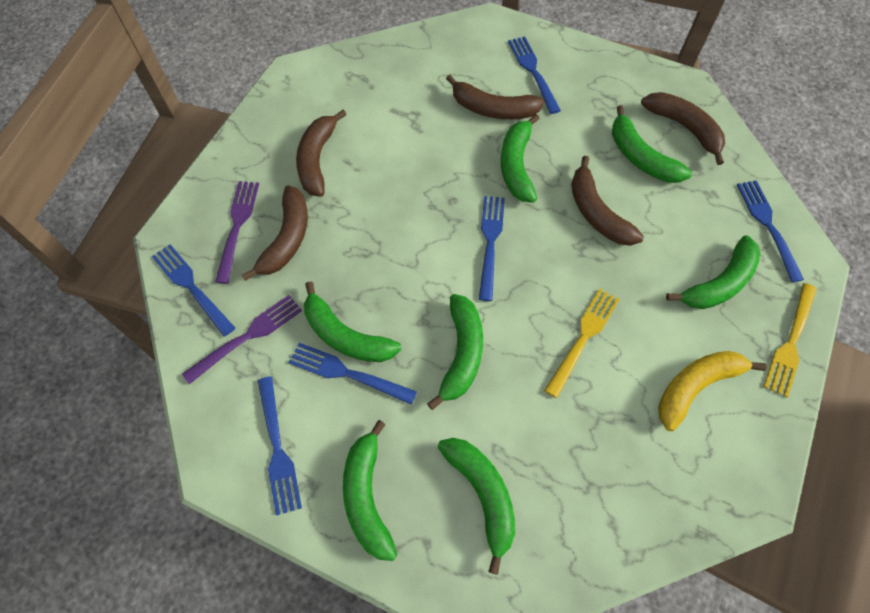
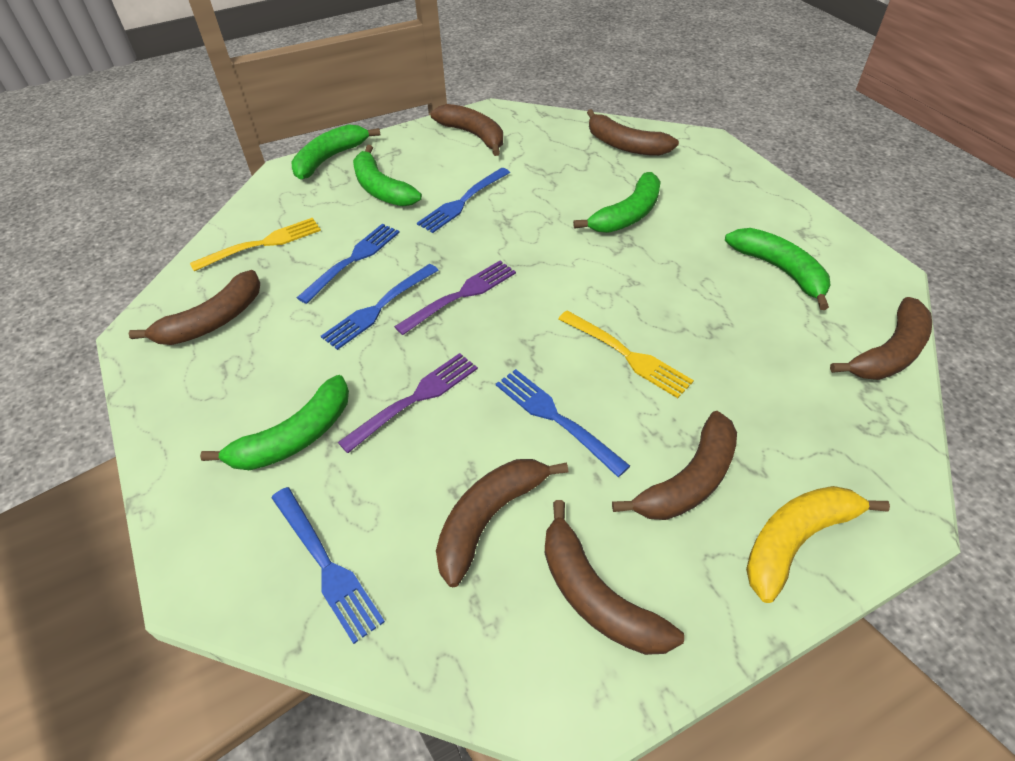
blue fork: 6 -> 5
brown banana: 5 -> 7
green banana: 7 -> 5

